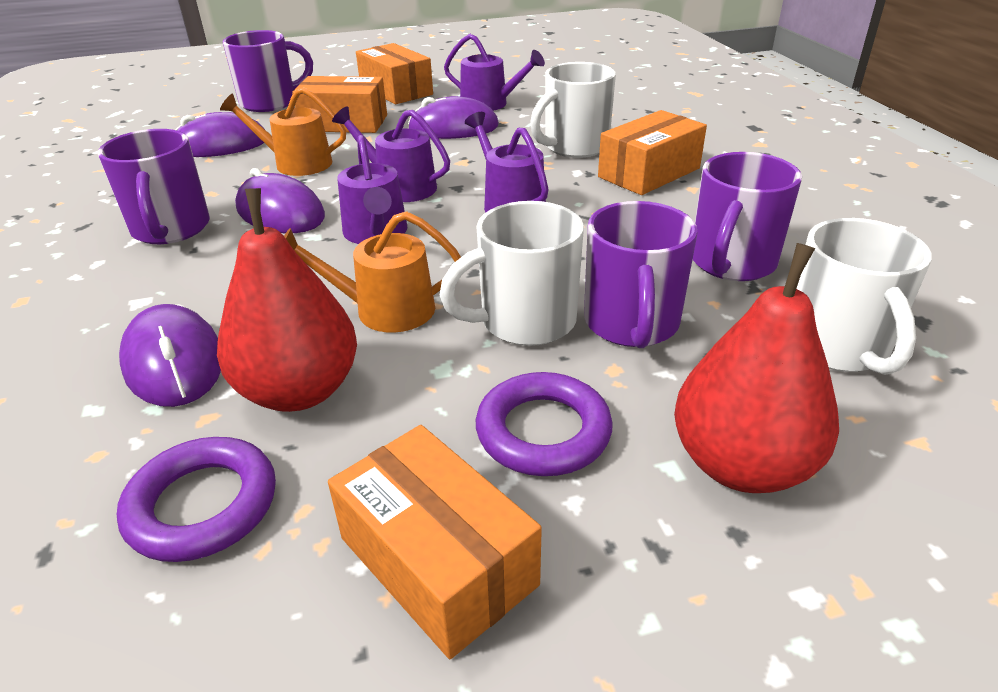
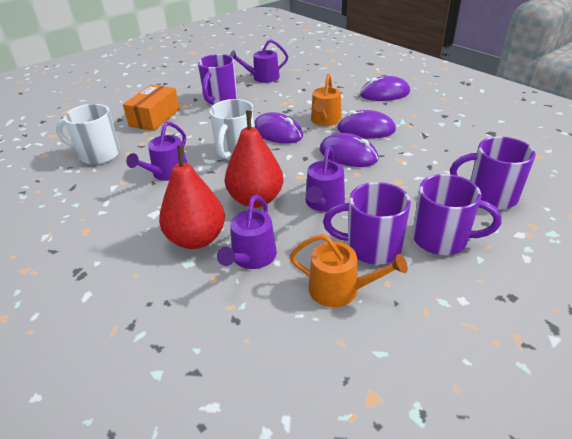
orange box: 4 -> 1
purple ring: 2 -> 0
white mug: 3 -> 2

